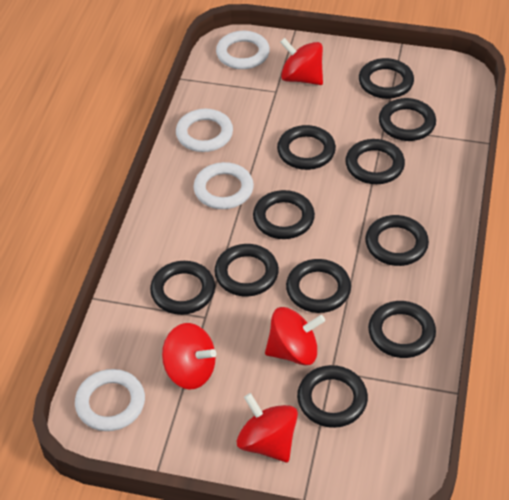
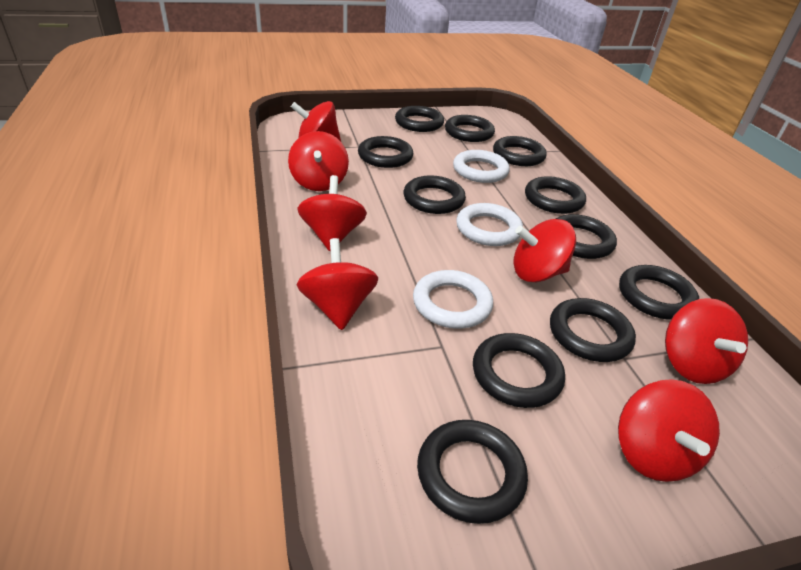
red spinning top: 4 -> 7
white ring: 4 -> 3

